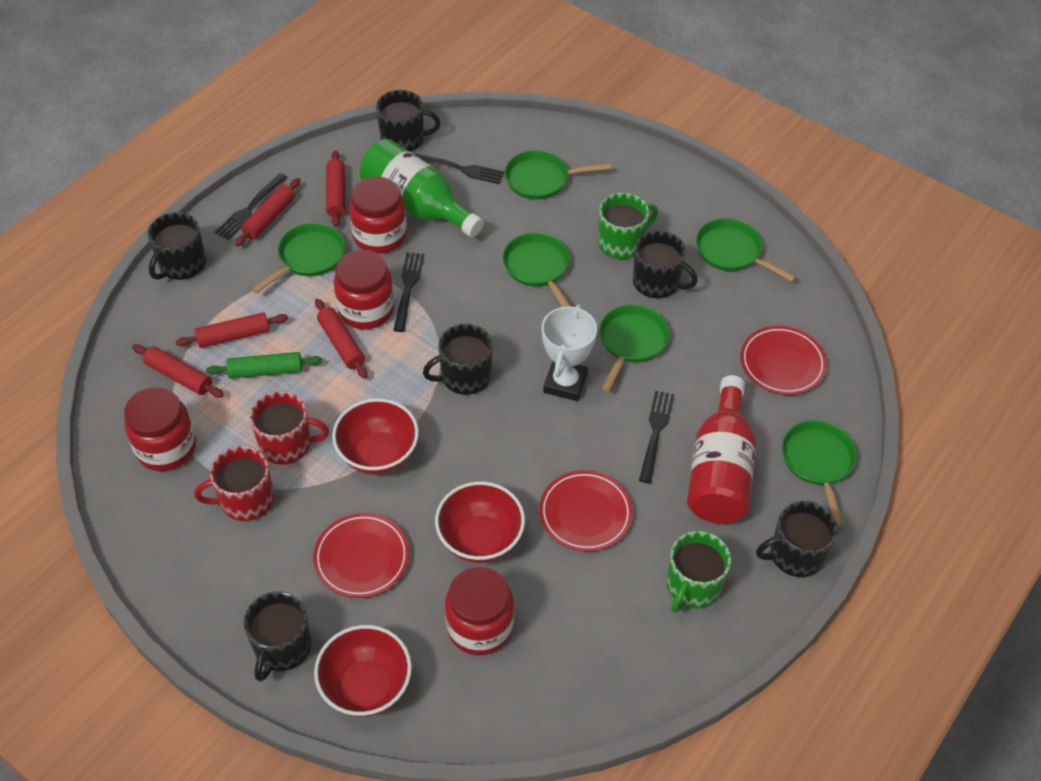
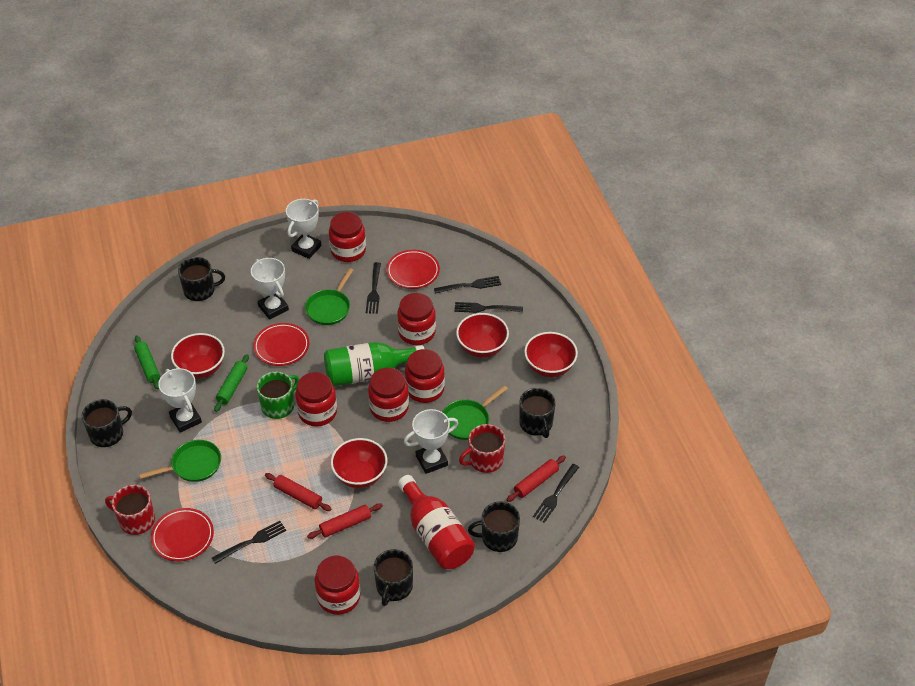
black fork: 4 -> 5
black mug: 6 -> 5
green mug: 2 -> 1
green pan: 6 -> 3
green rolling pin: 1 -> 2
red bowl: 3 -> 4
red jar: 4 -> 6
red rolling pin: 5 -> 3
white trophy: 1 -> 4

